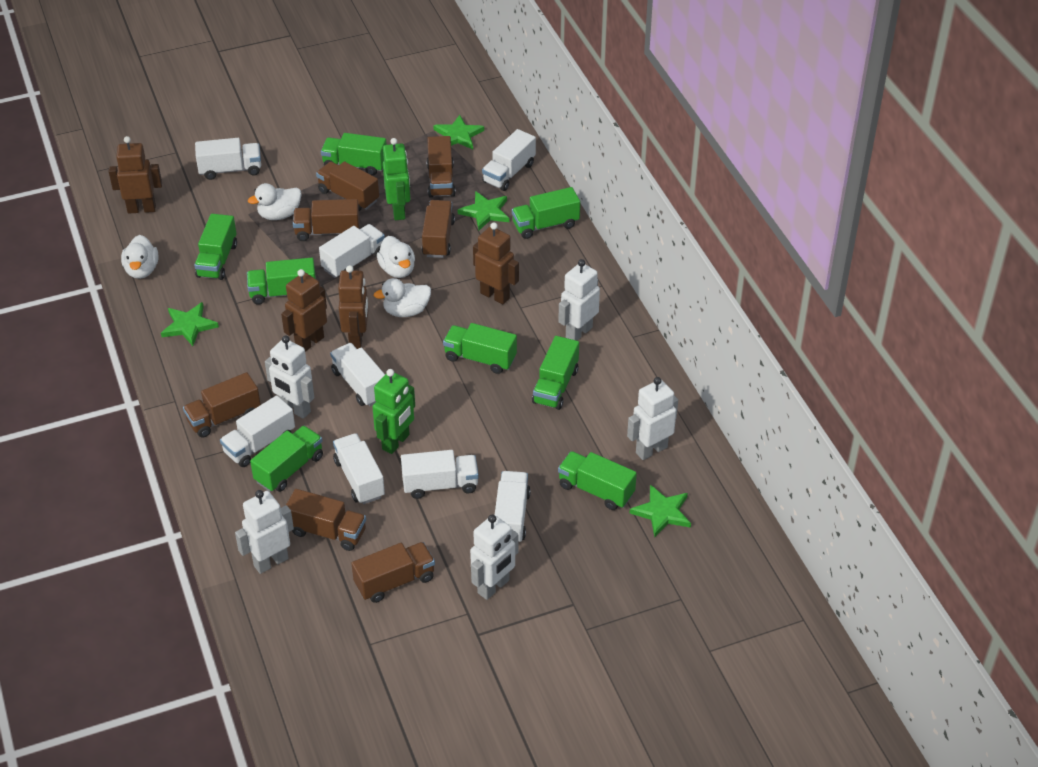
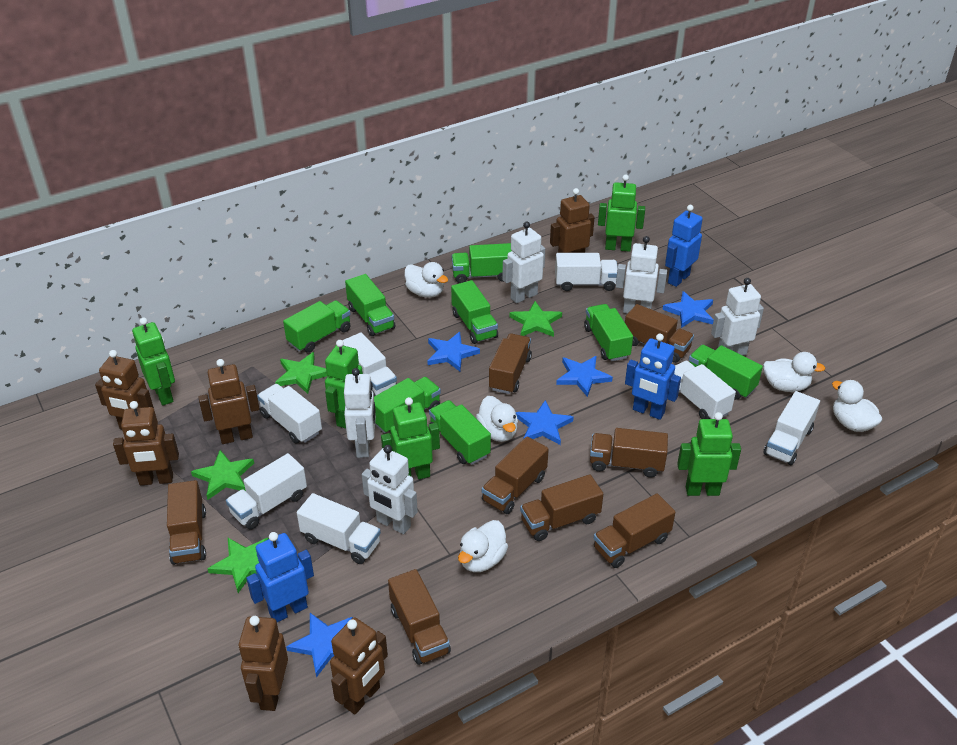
blue robot: 0 -> 3
blue star: 0 -> 5
brown robot: 4 -> 6
brown truck: 7 -> 8
green robot: 2 -> 5
white duck: 4 -> 5
white truck: 8 -> 7

